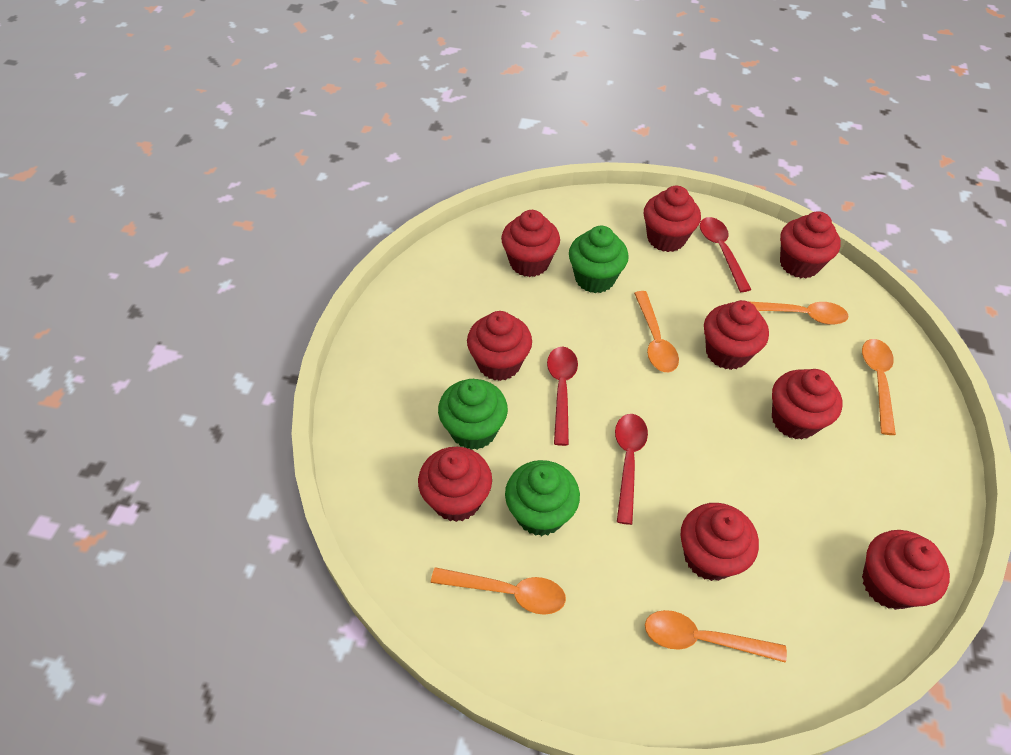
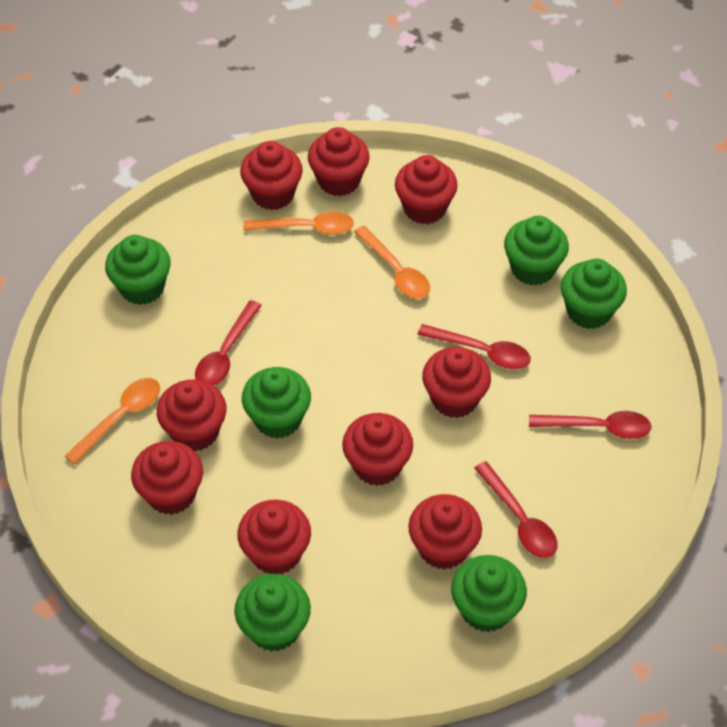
green cupcake: 3 -> 6
orange spoon: 5 -> 3
red spoon: 3 -> 4

